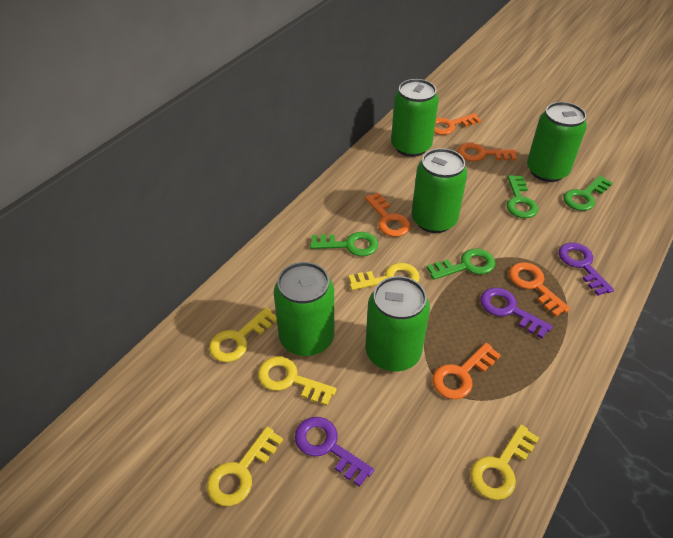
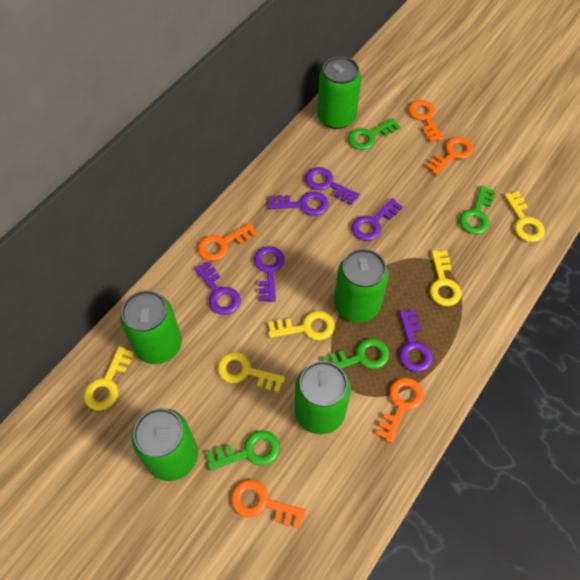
purple key: 3 -> 6

